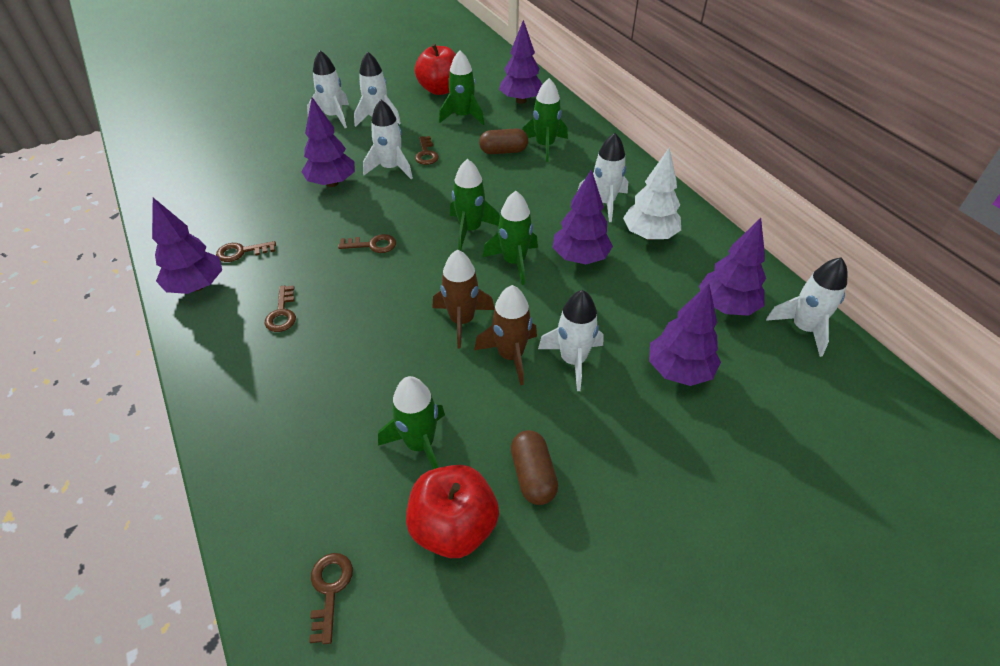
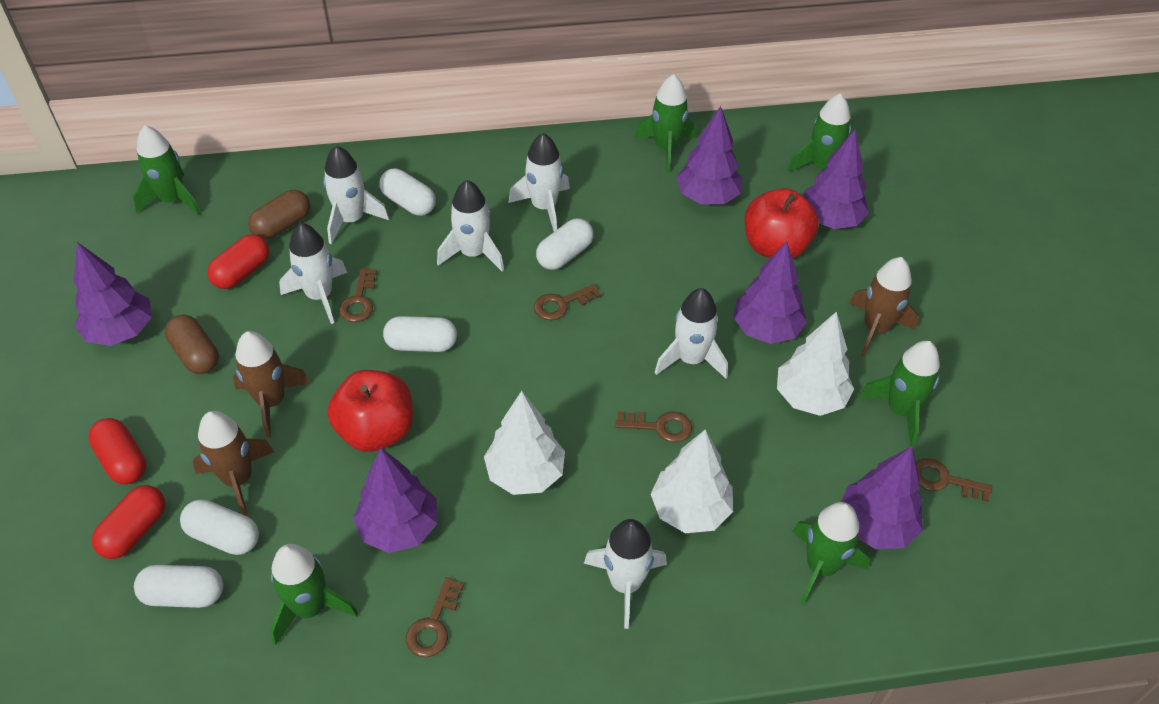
brown rocket: 2 -> 3
green rocket: 5 -> 6
red capsule: 0 -> 3
white capsule: 0 -> 5
white tree: 1 -> 3

